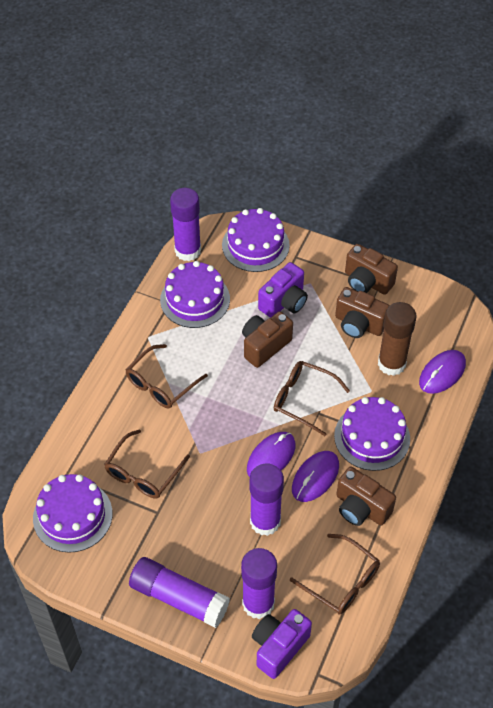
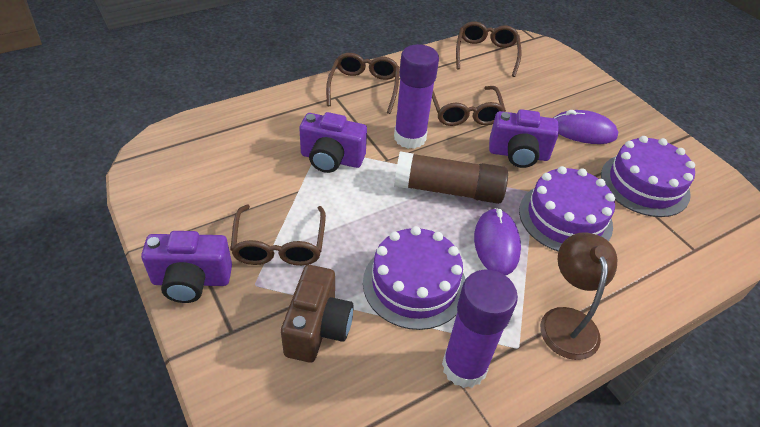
brown camera: 4 -> 1
brown lamp: 0 -> 1
purple cake: 4 -> 3
purple camera: 2 -> 3
purple glue stick: 4 -> 2
purple mouse: 3 -> 2

